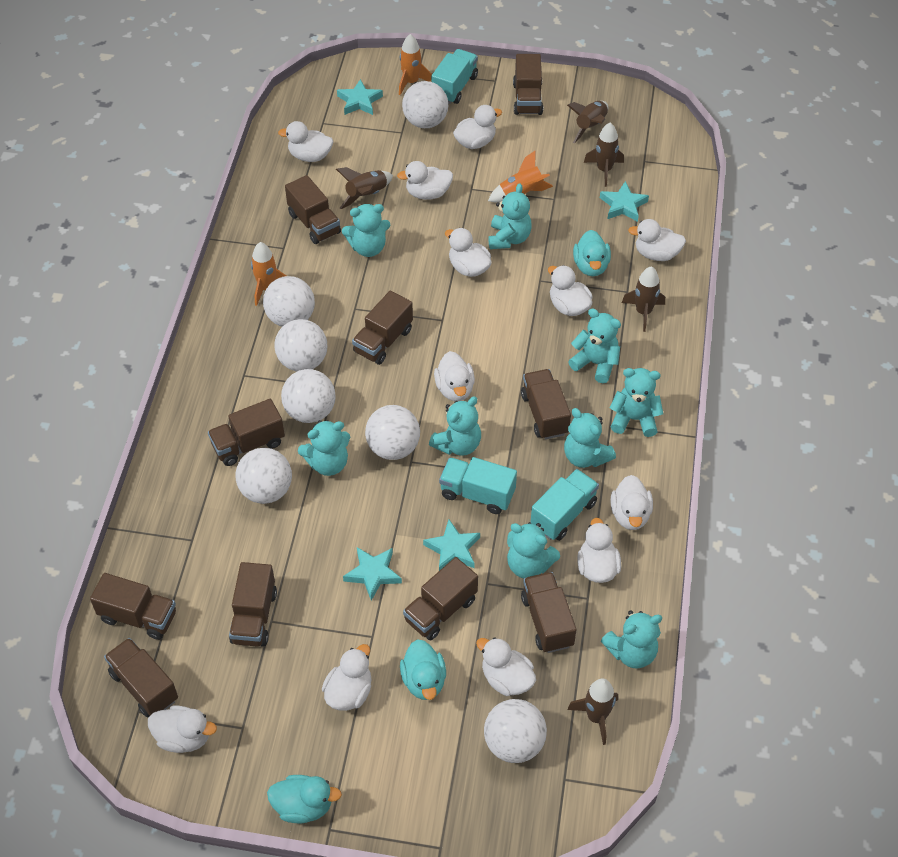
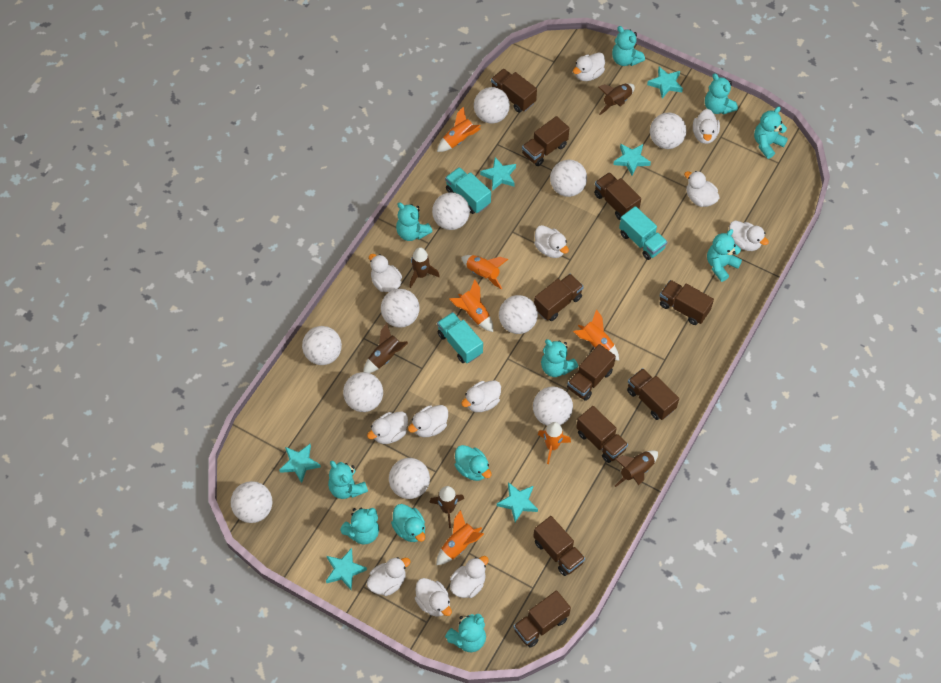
orange rocket: 3 -> 6
turquoise duck: 3 -> 2
turquoise star: 4 -> 6
white ball: 7 -> 11

